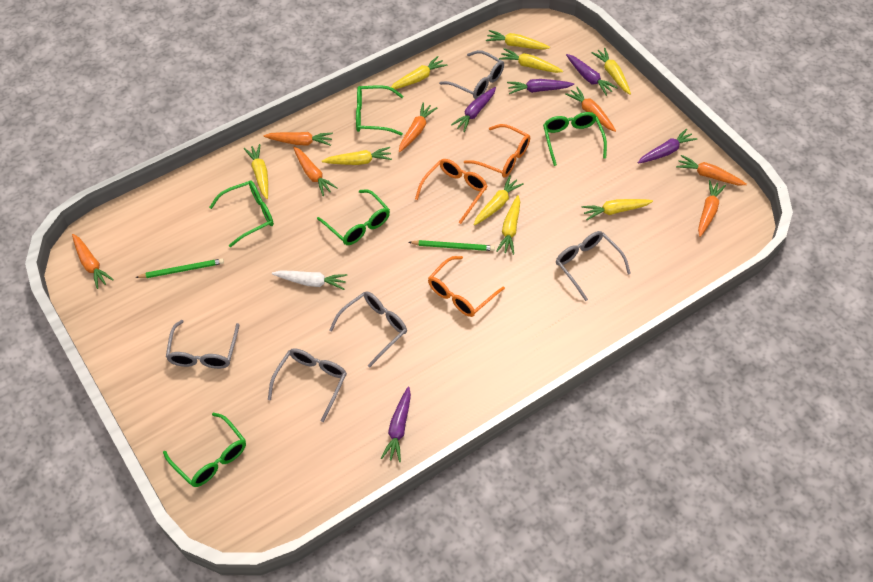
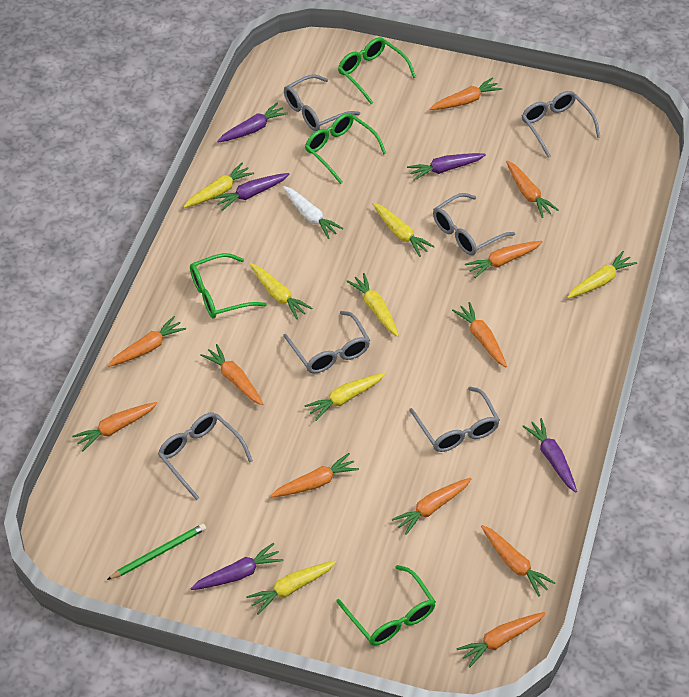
green glasses: 5 -> 4
green pencil: 2 -> 1
grey glasses: 5 -> 6
orange carrot: 7 -> 11
orange glasses: 3 -> 0
yellow carrot: 9 -> 7

